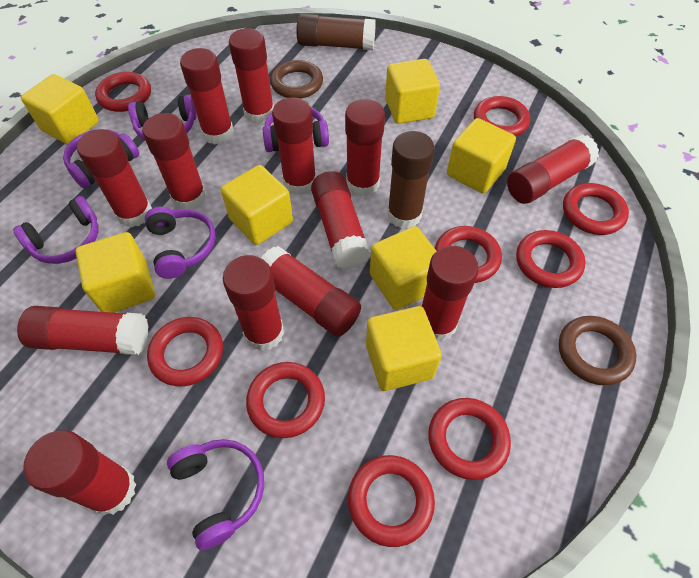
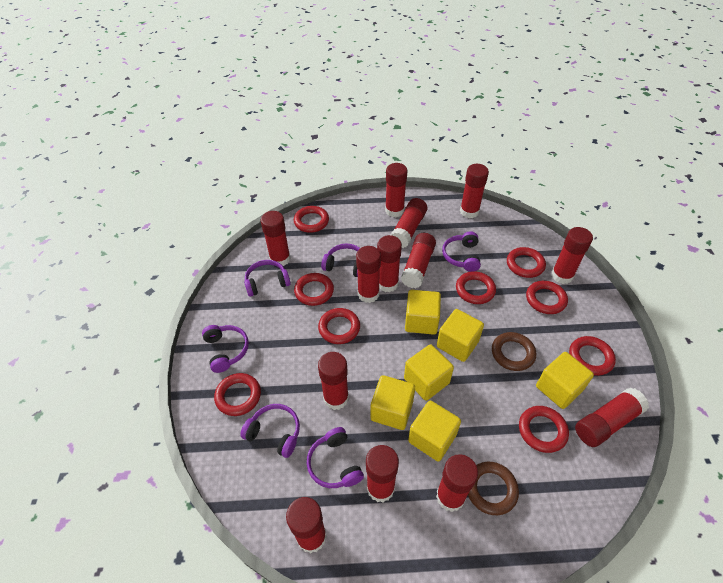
brown glue stick: 2 -> 0
yellow cube: 7 -> 6

